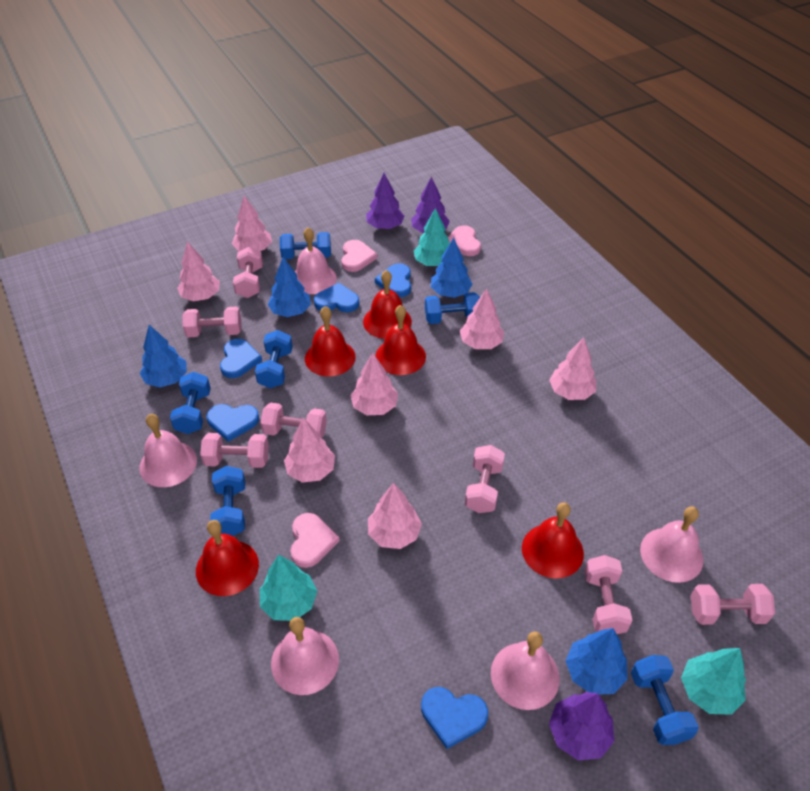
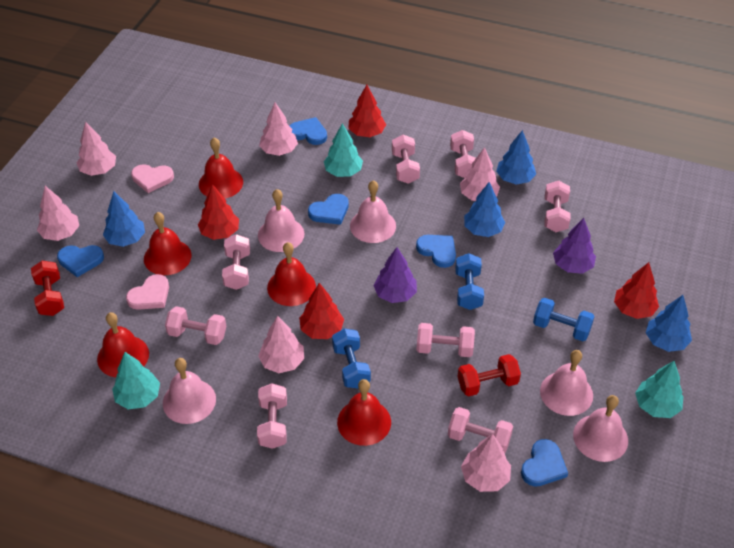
blue dumbbell: 6 -> 3
pink dumbbell: 7 -> 8
pink heart: 3 -> 2
pink tree: 7 -> 6
purple tree: 3 -> 2
red dumbbell: 0 -> 2
red tree: 0 -> 4

